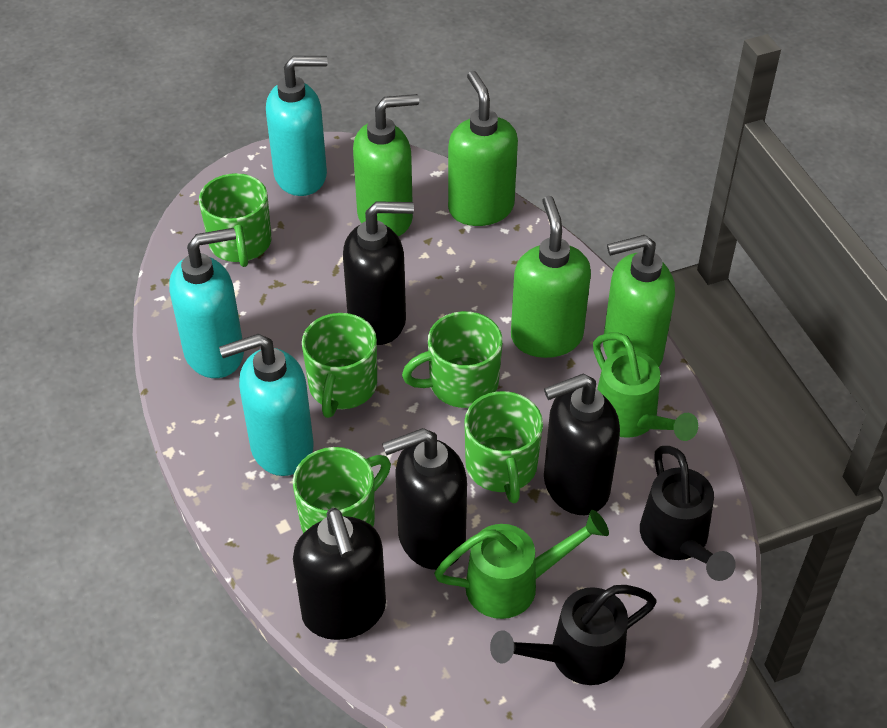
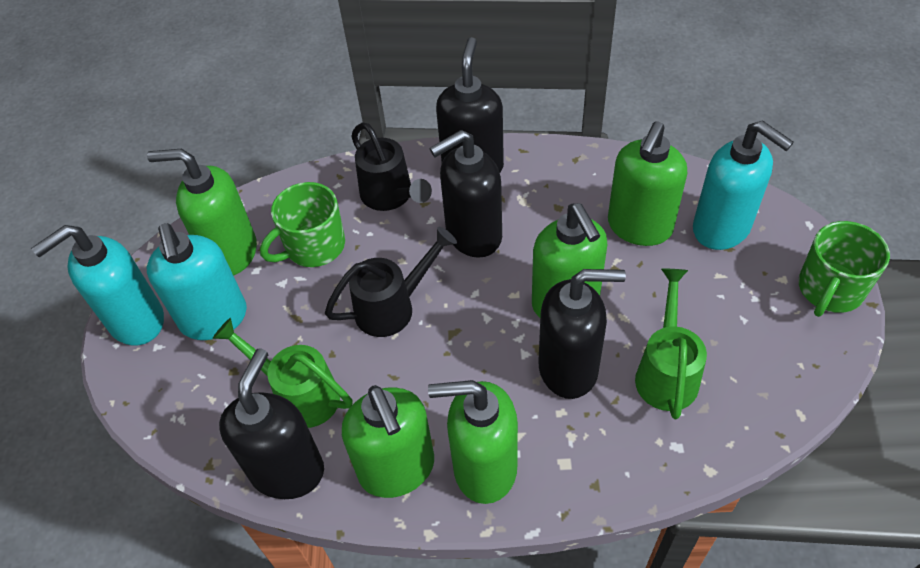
green mug: 5 -> 2
green soap dispenser: 4 -> 5

